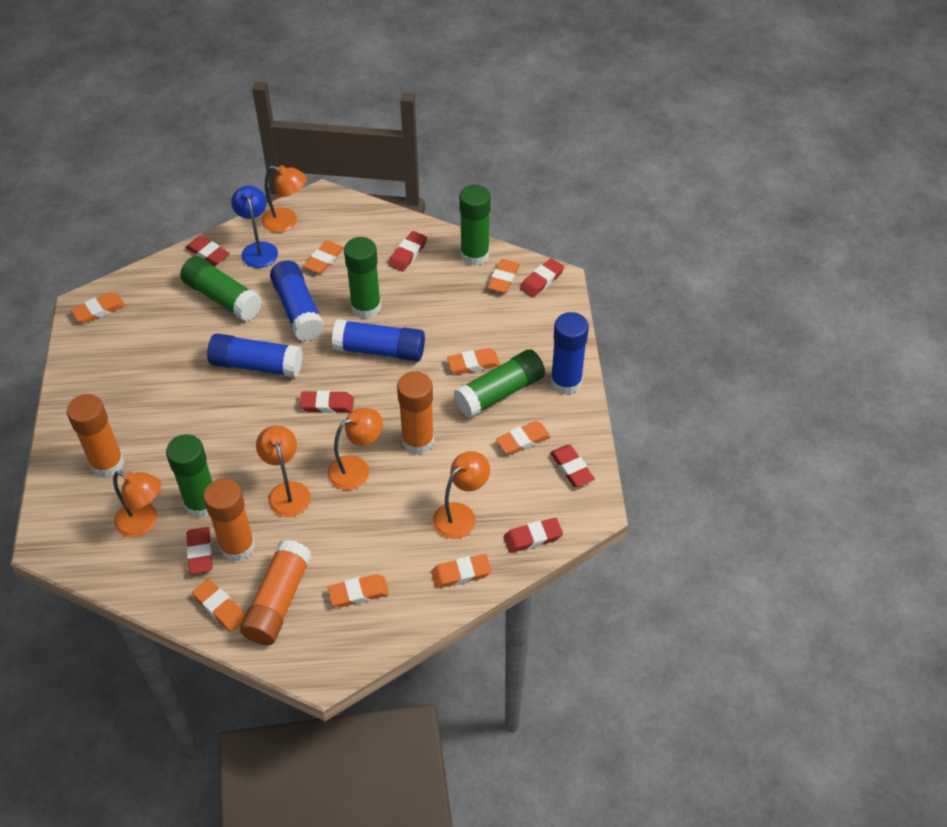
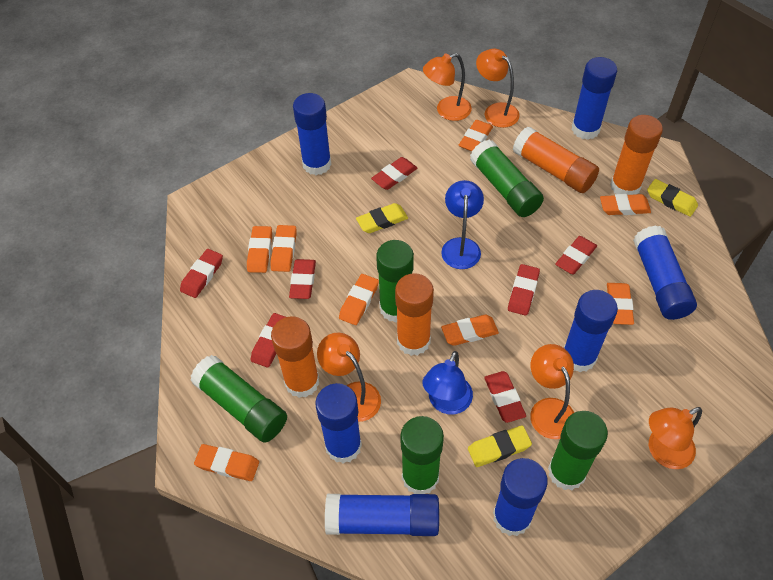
blue glue stick: 4 -> 7
blue lamp: 1 -> 2
yellow eraser: 0 -> 3

